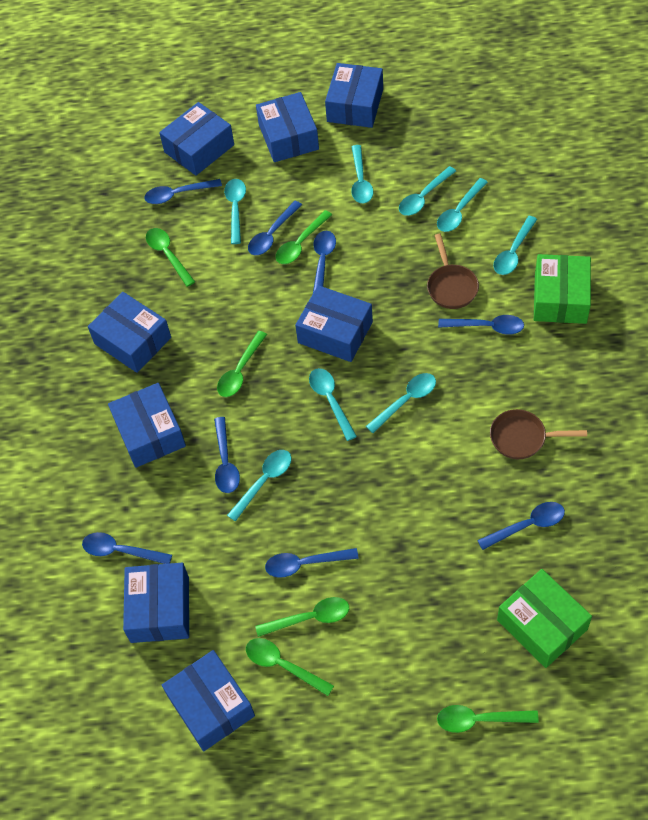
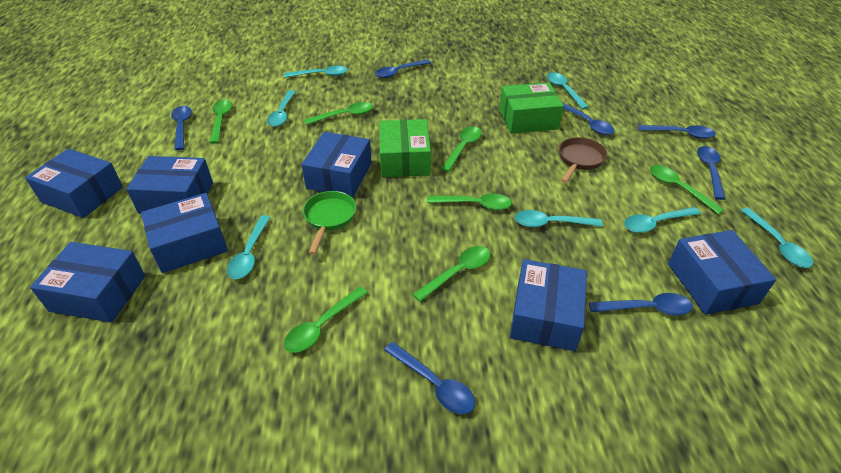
blue box: 8 -> 7
blue spoon: 8 -> 7
brown pan: 2 -> 1
green pan: 0 -> 1
green spoon: 6 -> 7
turquoise spoon: 8 -> 7

